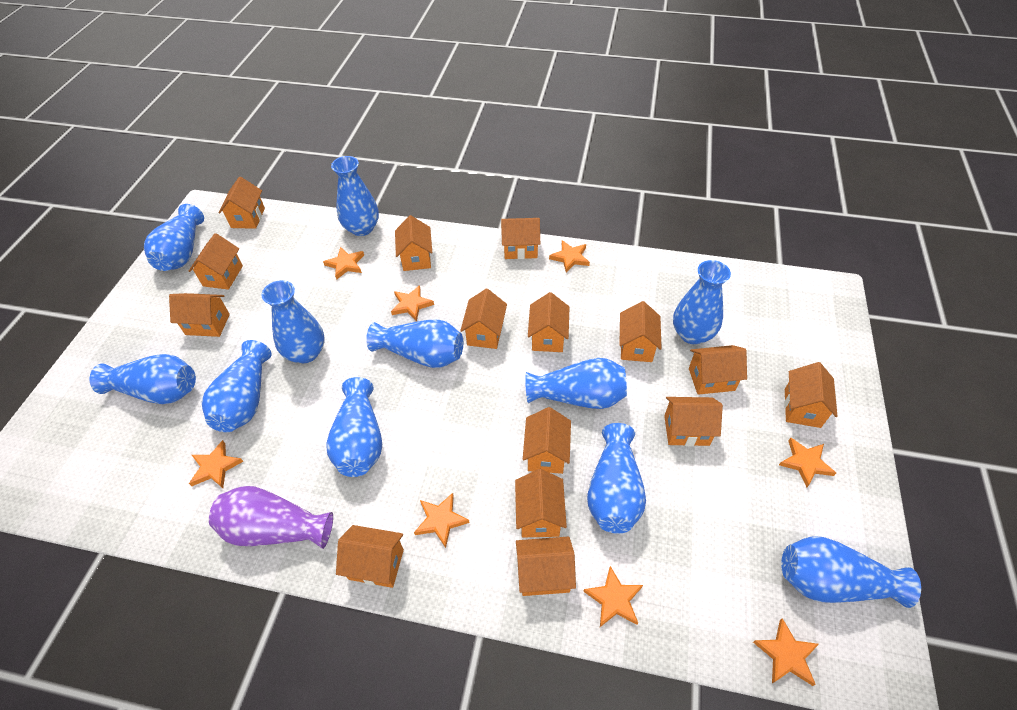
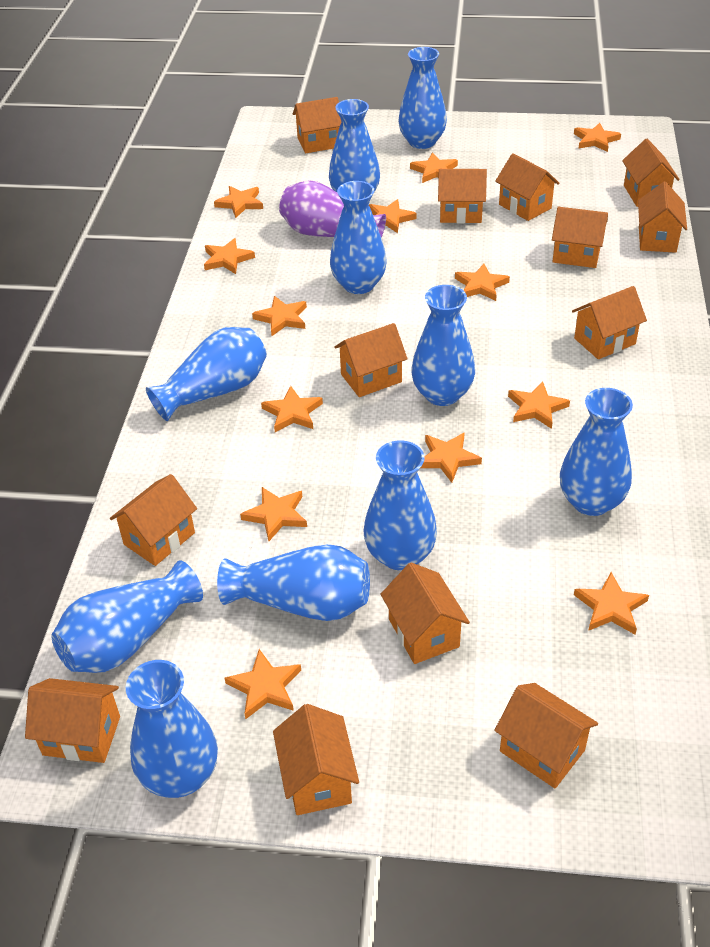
blue vase: 11 -> 10
orange house: 15 -> 13
orange star: 8 -> 13

